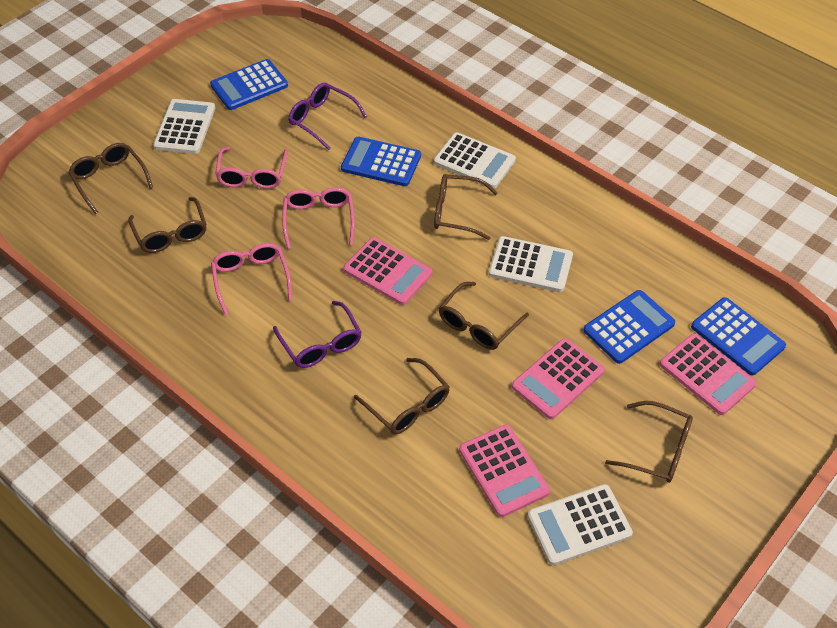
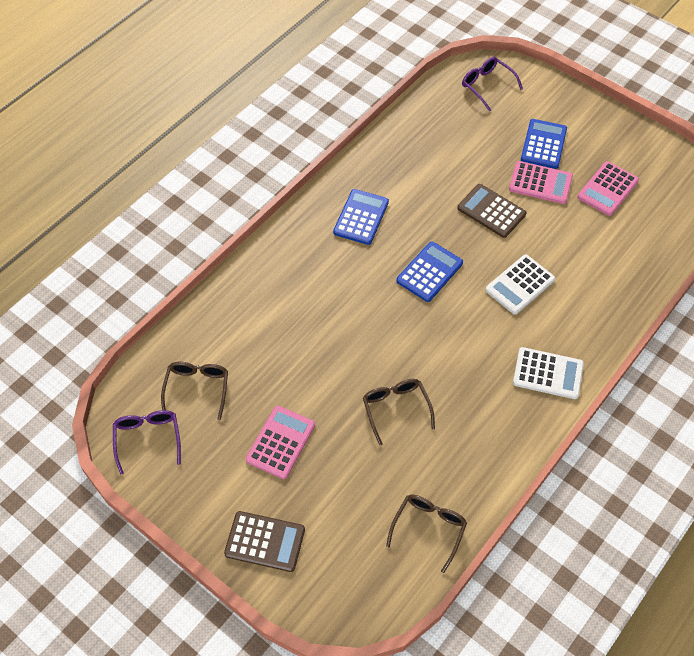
blue calculator: 4 -> 3
brown calculator: 0 -> 2
brown glasses: 6 -> 3
pink calculator: 4 -> 3
pink glasses: 3 -> 0
white calculator: 4 -> 2

